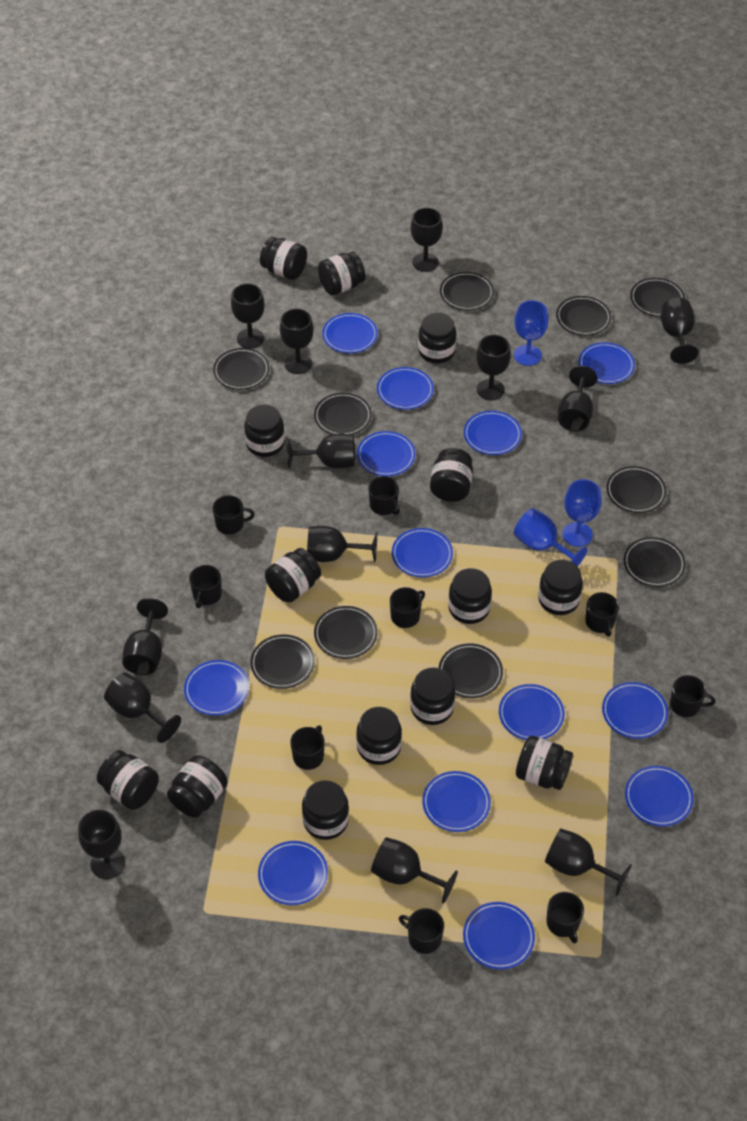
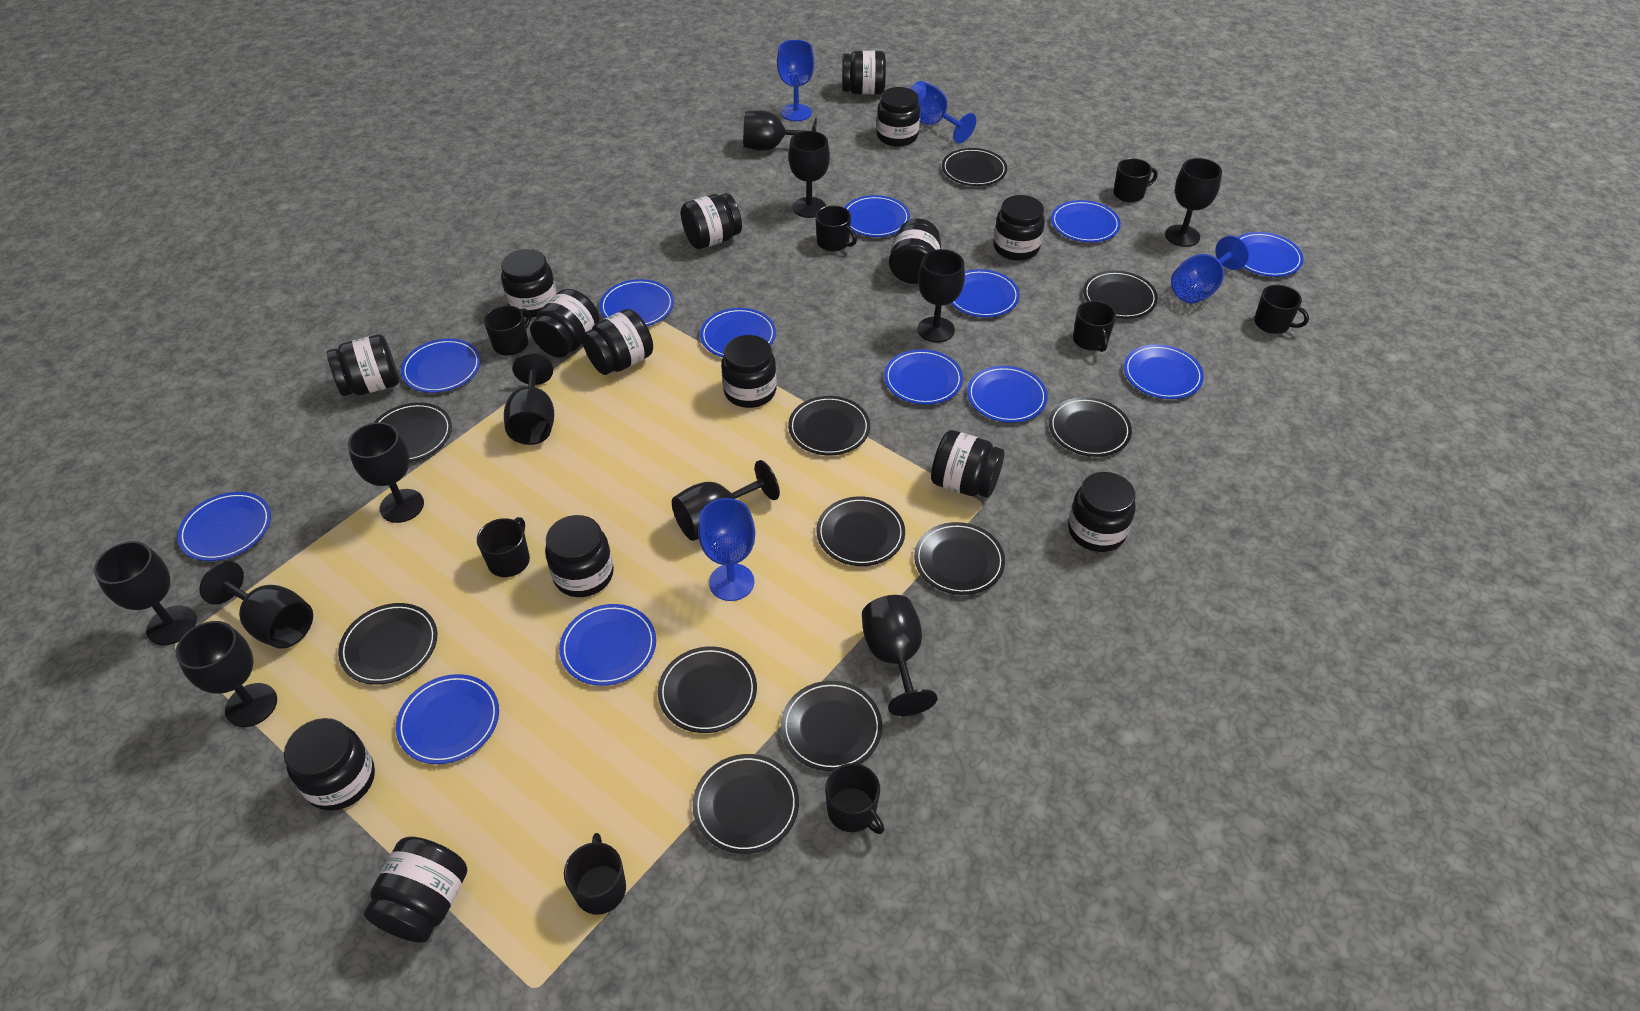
black goblet: 13 -> 11
black jar: 14 -> 15
black mug: 9 -> 8
black plate: 10 -> 11
blue goblet: 3 -> 4

